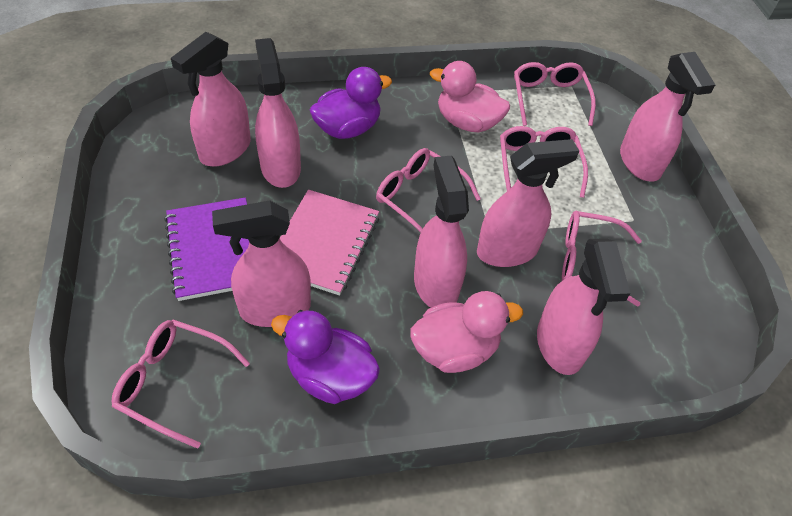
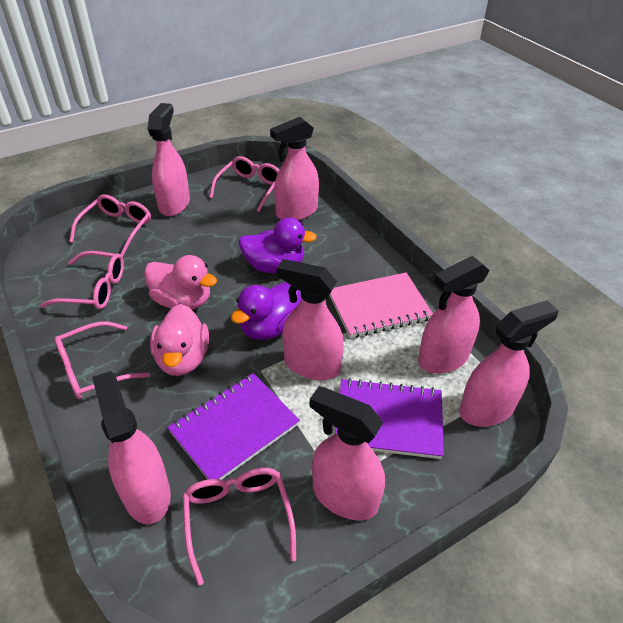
purple notebook: 1 -> 2

